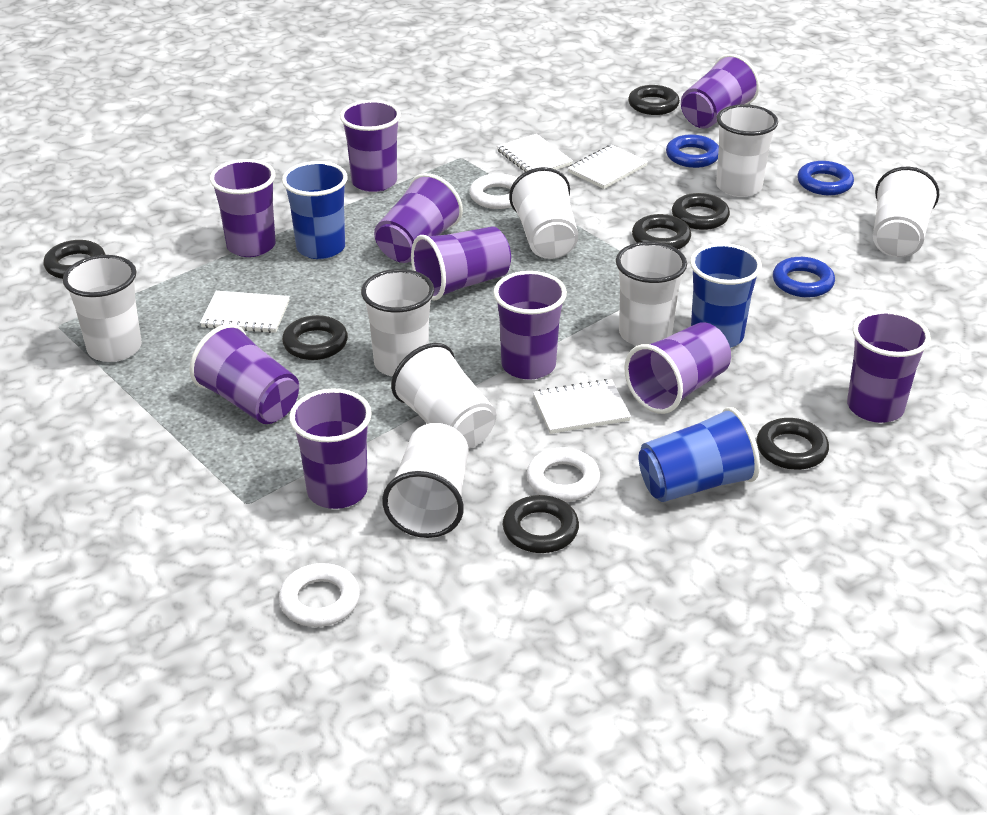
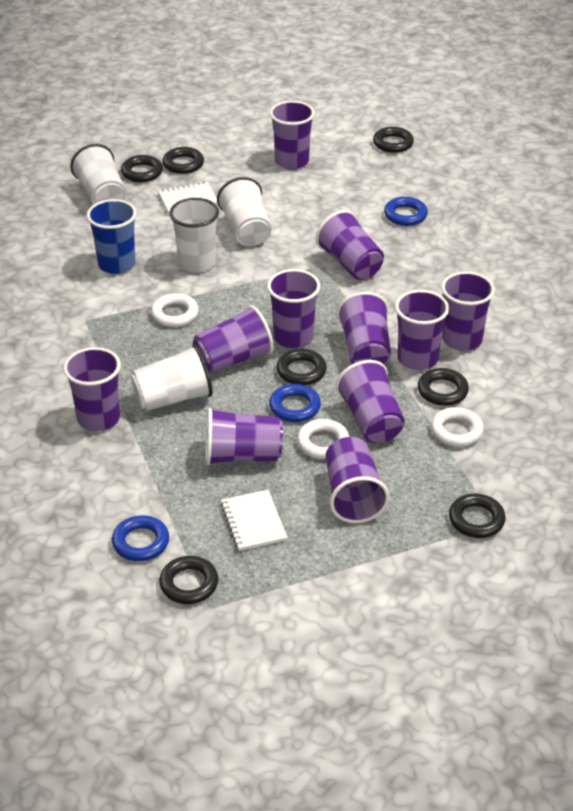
blue cup: 3 -> 1
purple cup: 10 -> 11
white cup: 8 -> 4
white notebook: 4 -> 2

